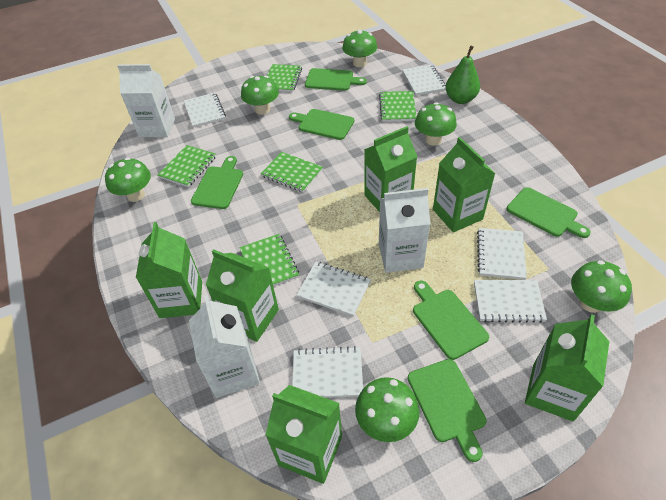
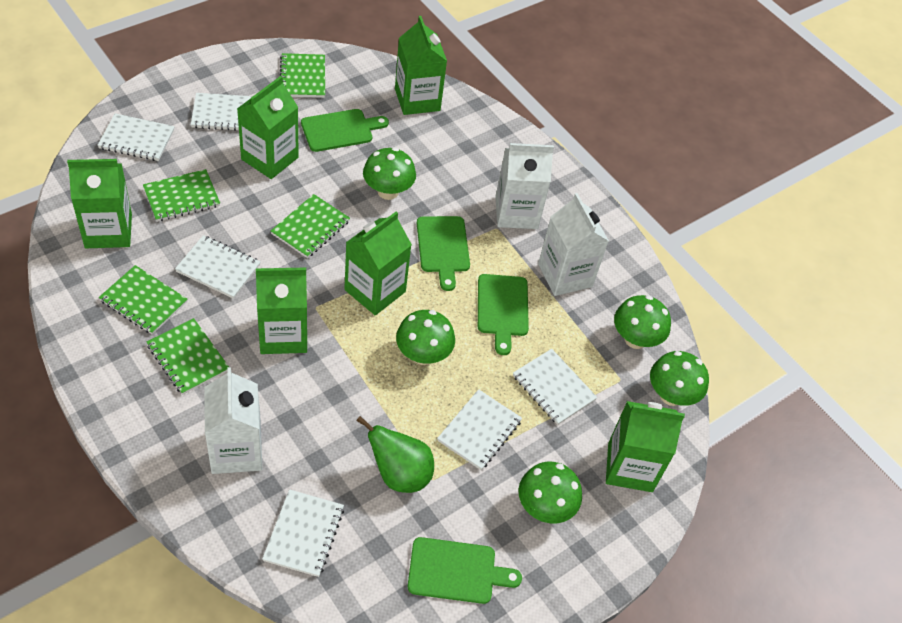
green cutting board: 6 -> 4
green mushroom: 6 -> 5

